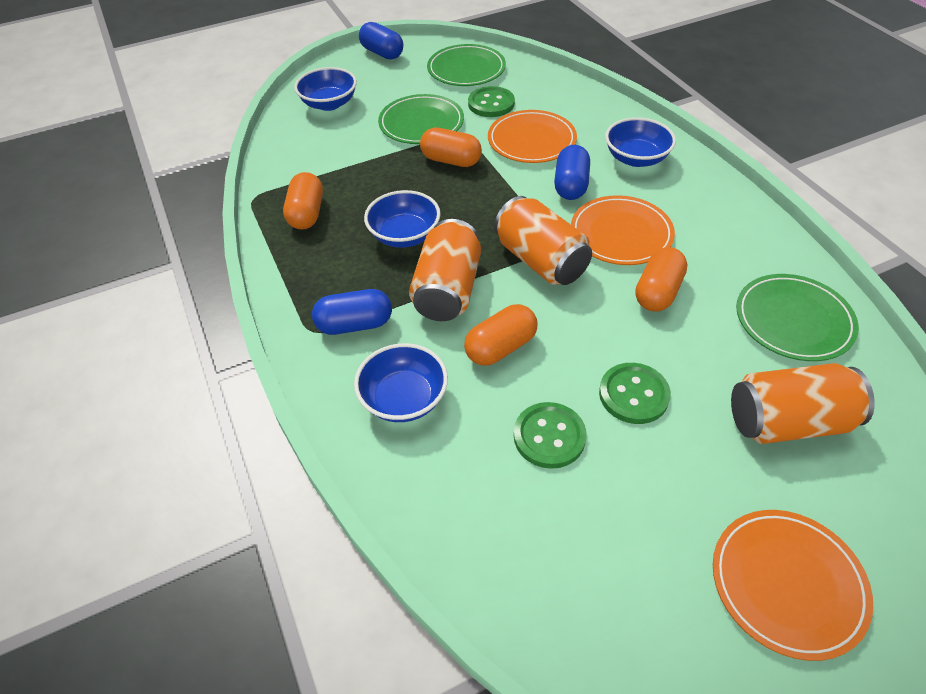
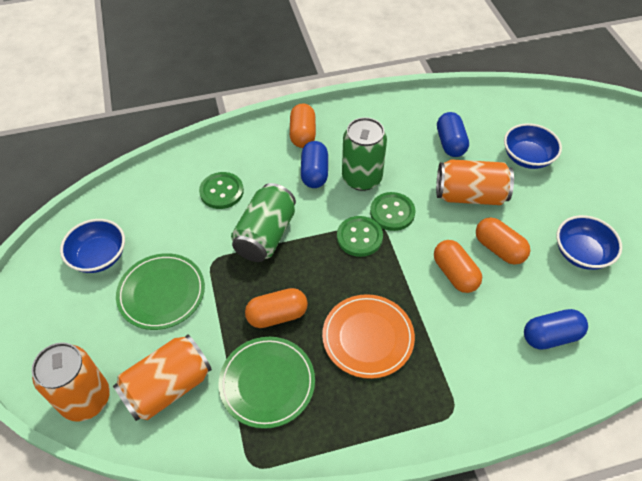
blue bowl: 4 -> 3
green can: 0 -> 2
green plate: 3 -> 2
orange plate: 3 -> 1

